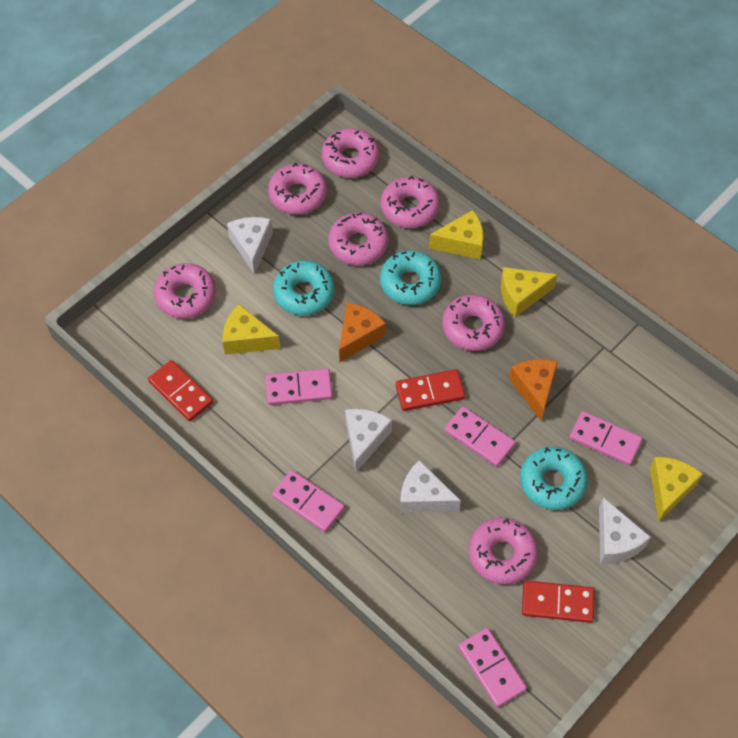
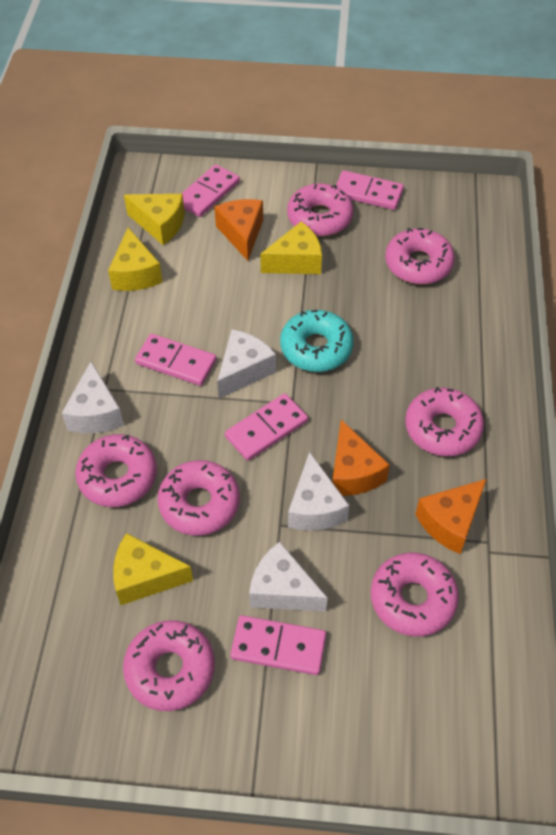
orange cheese: 2 -> 3
red domino: 3 -> 0
turquoise donut: 3 -> 1

